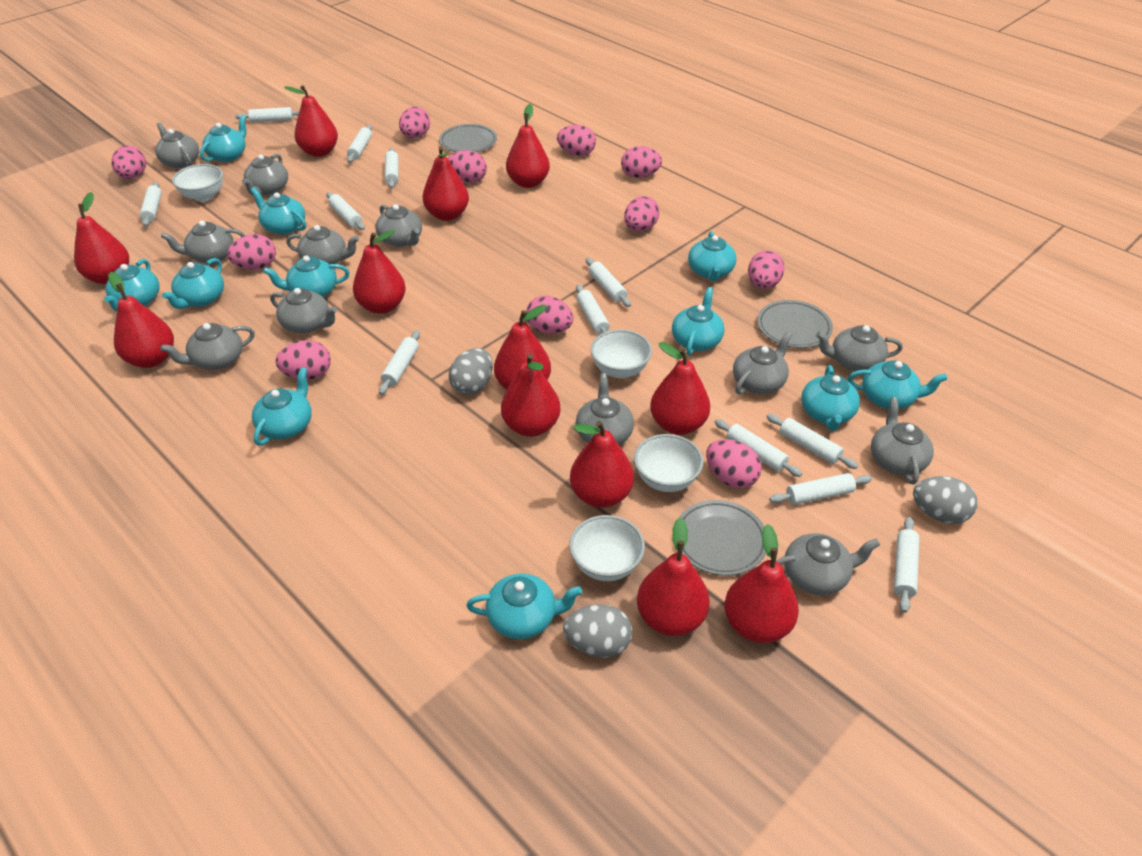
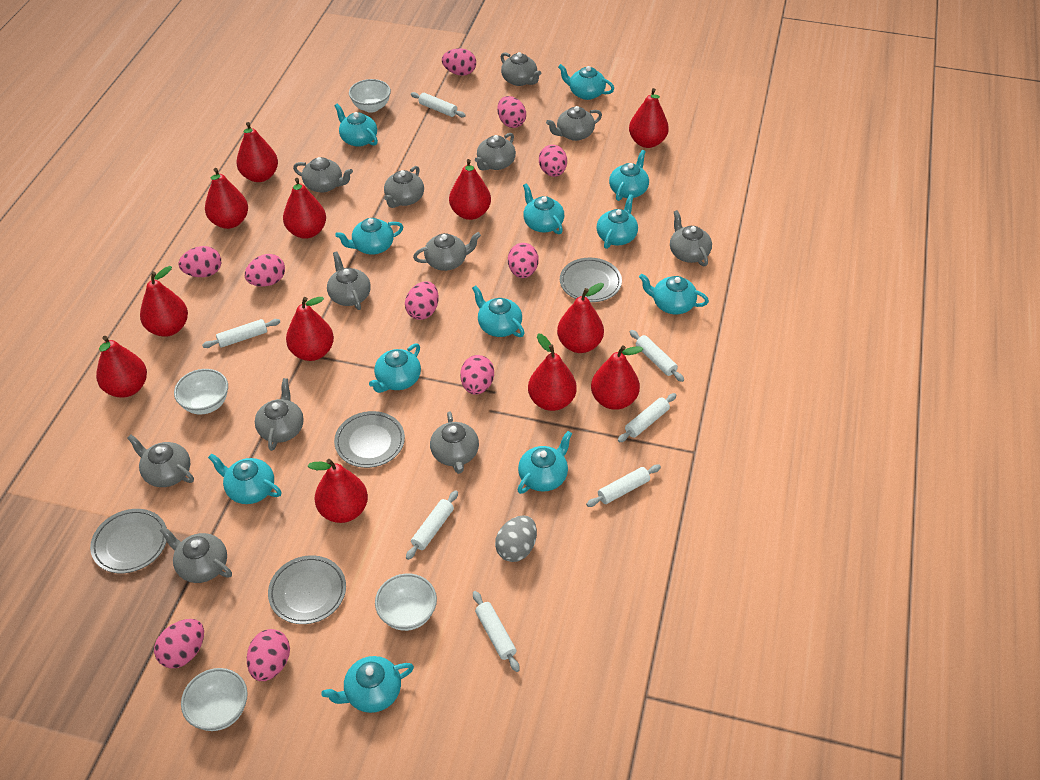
grey egg: 3 -> 1
grey plate: 3 -> 4
pink egg: 11 -> 10
turquoise teapot: 11 -> 12
white rolling pin: 12 -> 7

